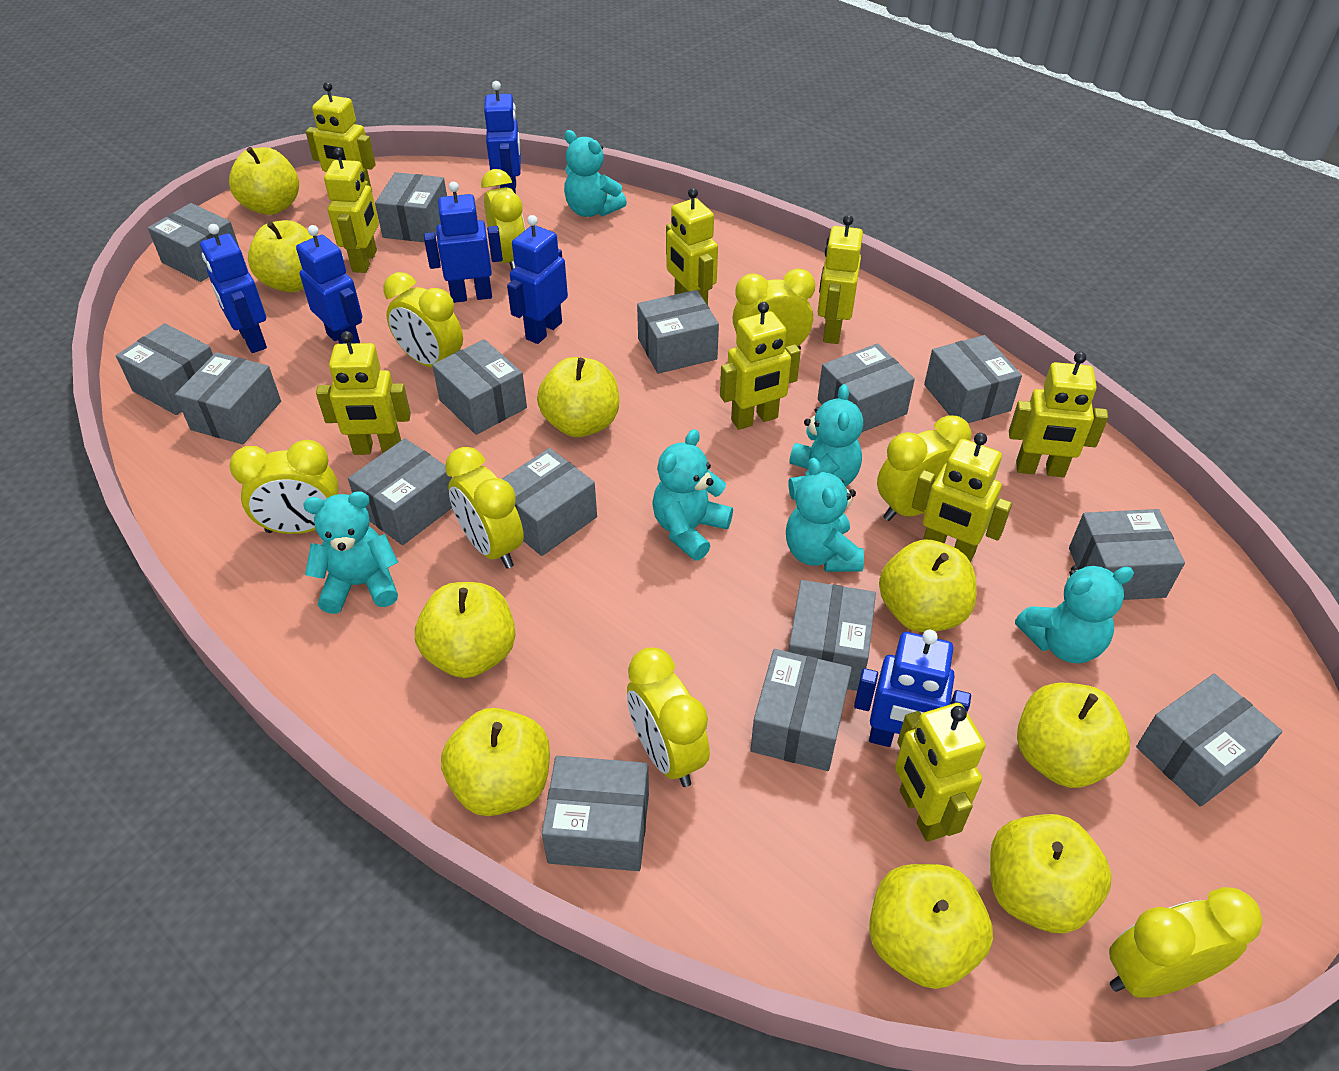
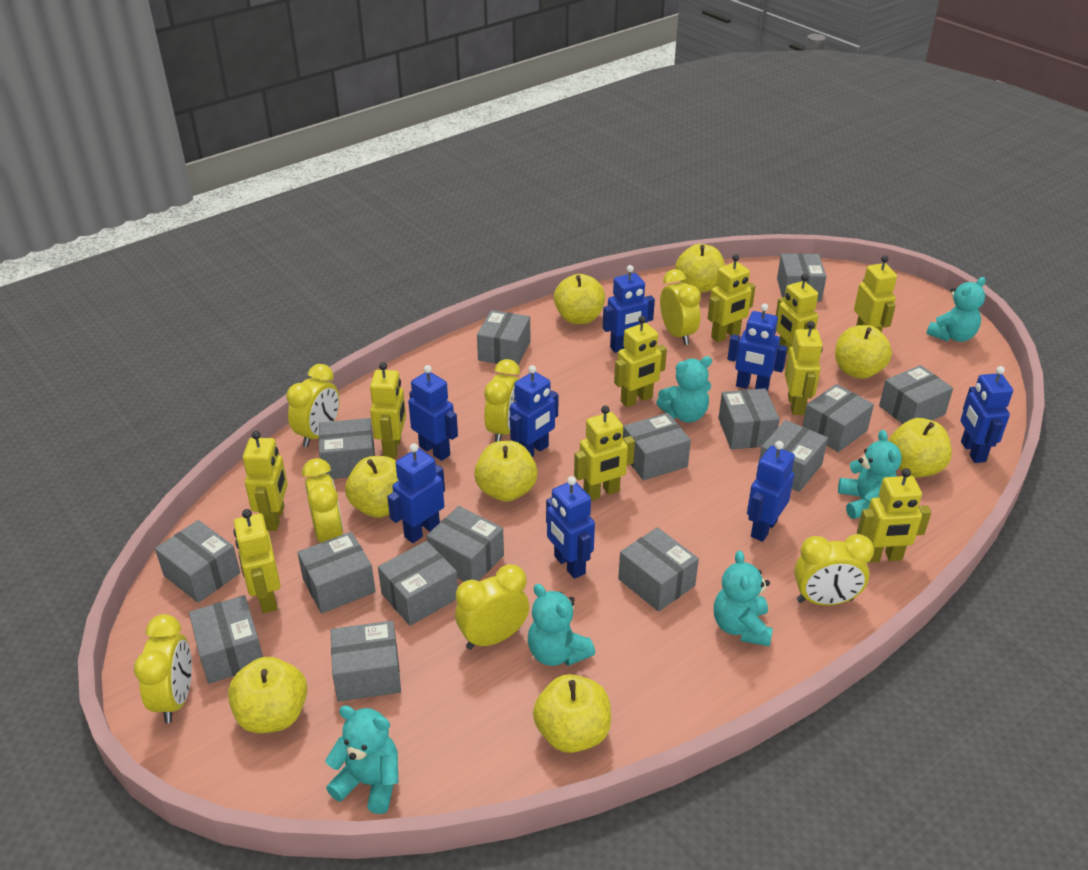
blue robot: 6 -> 8
yellow apple: 9 -> 8
yellow clock: 8 -> 7
yellow robot: 9 -> 10

